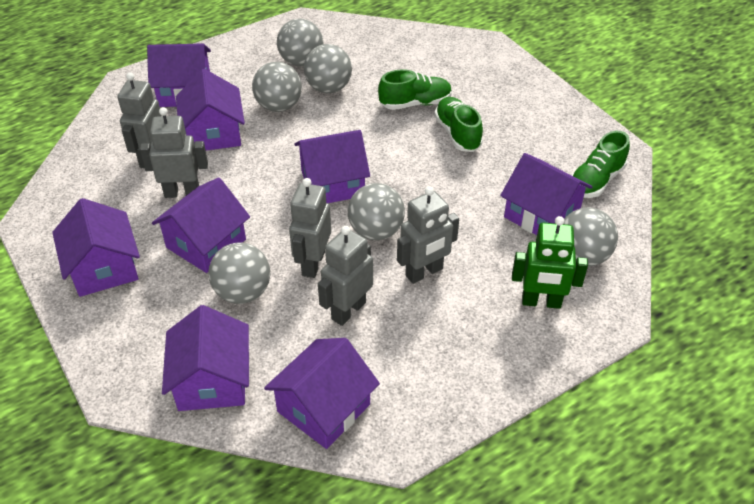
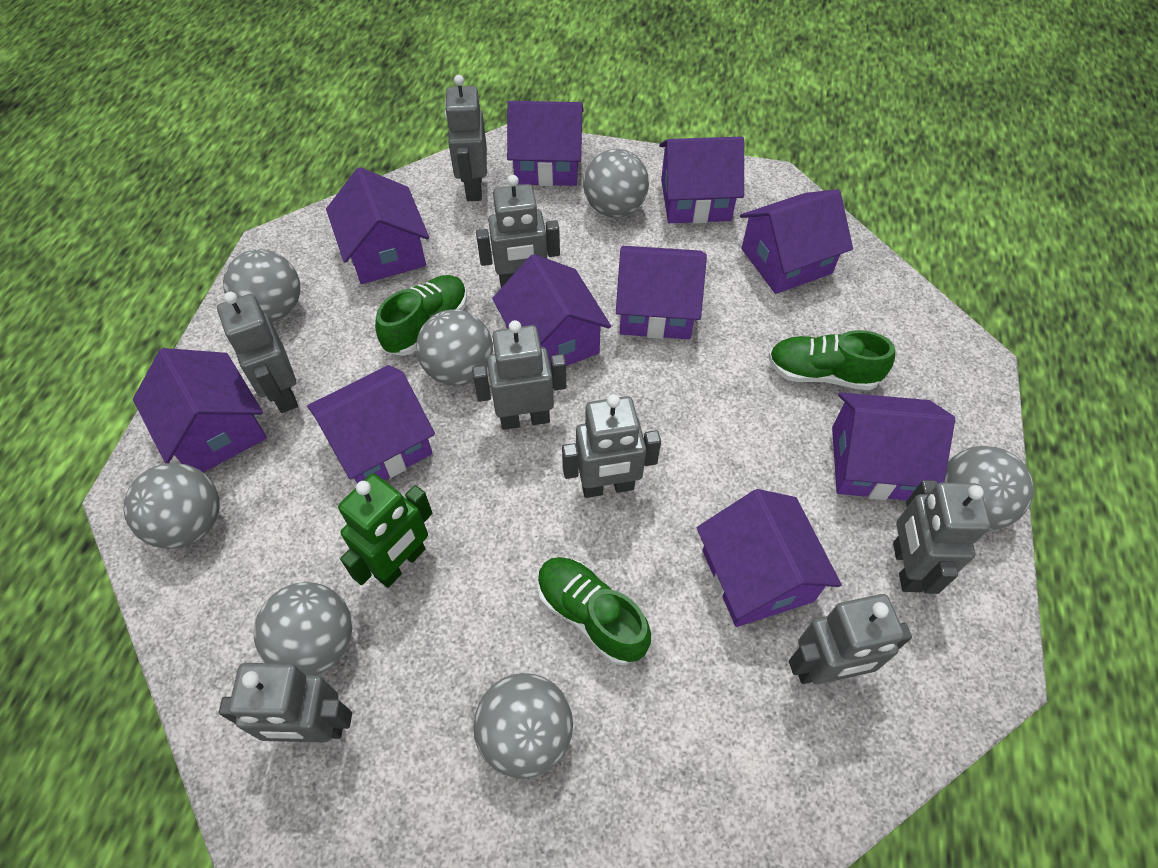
grey ball: 6 -> 7
grey robot: 5 -> 8
purple house: 8 -> 10

